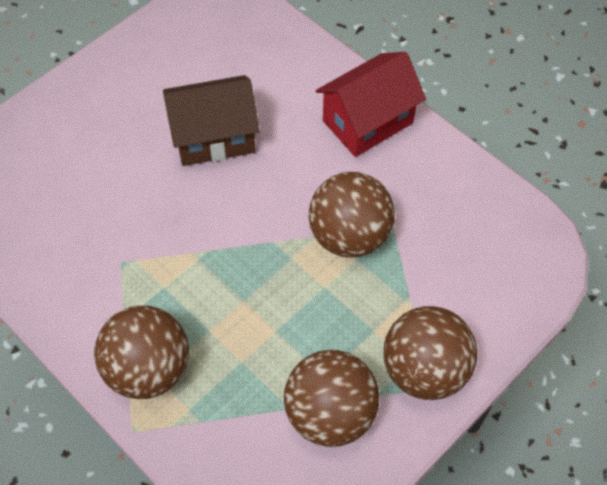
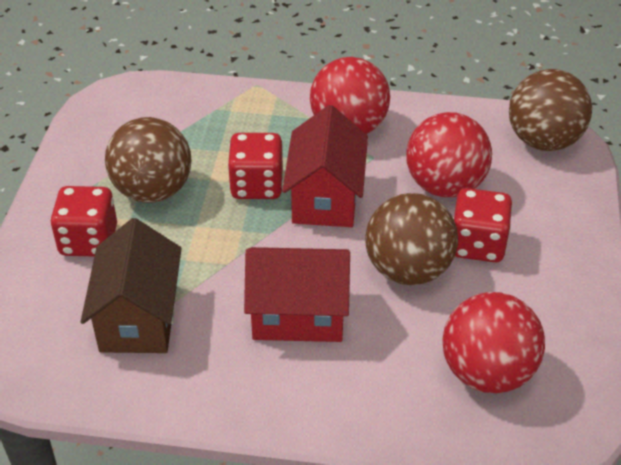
brown ball: 4 -> 3
red ball: 0 -> 3
red dice: 0 -> 3
red house: 1 -> 2

